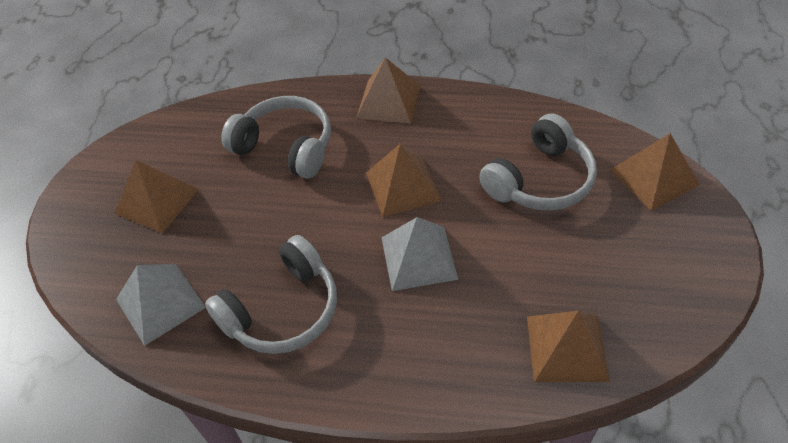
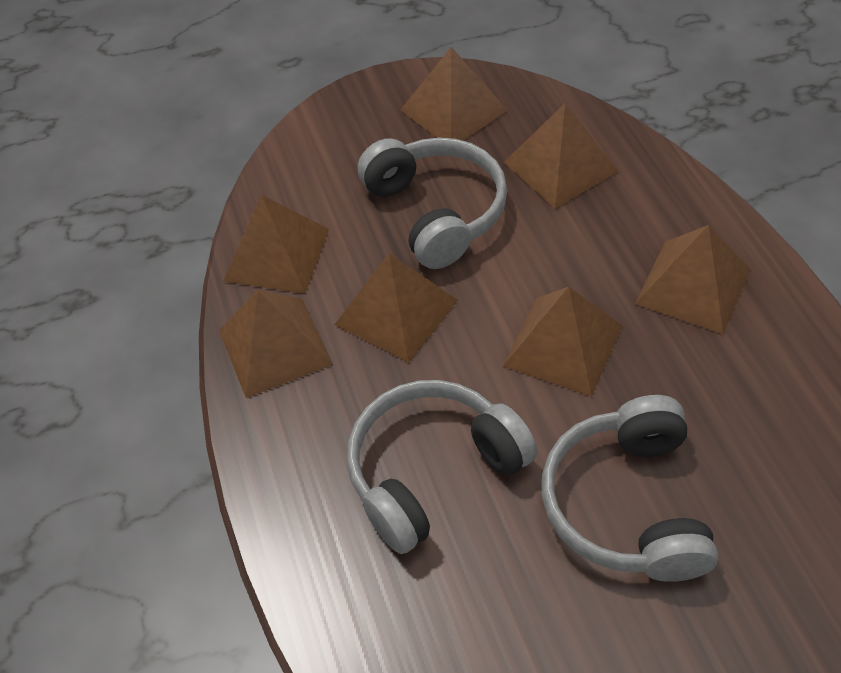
brown pyramid: 5 -> 7
grey pyramid: 2 -> 0

